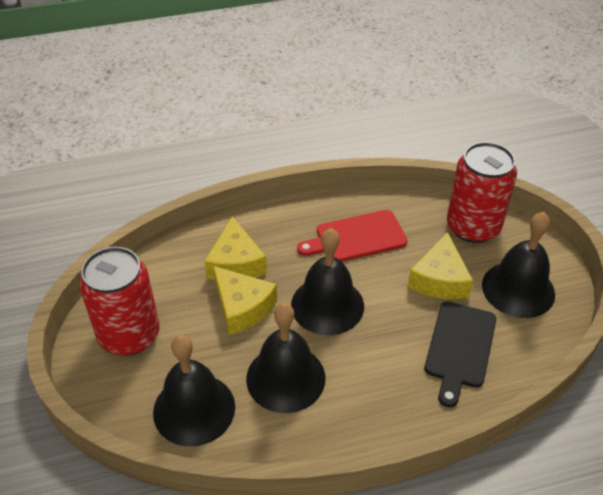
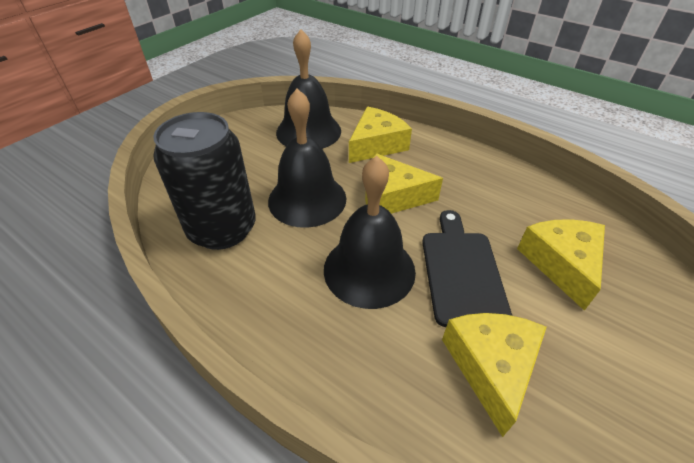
black bell: 4 -> 3
black can: 0 -> 1
red can: 2 -> 0
red cutting board: 1 -> 0
yellow cheese: 3 -> 4

